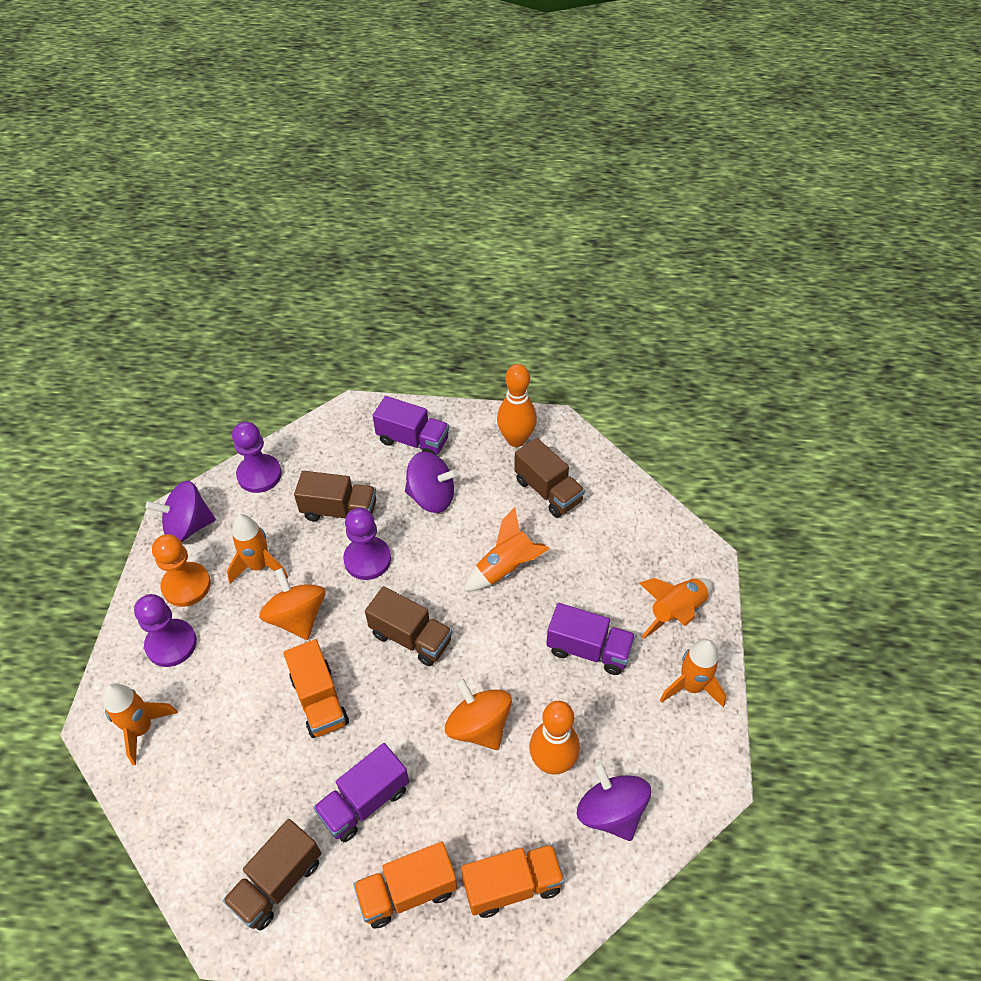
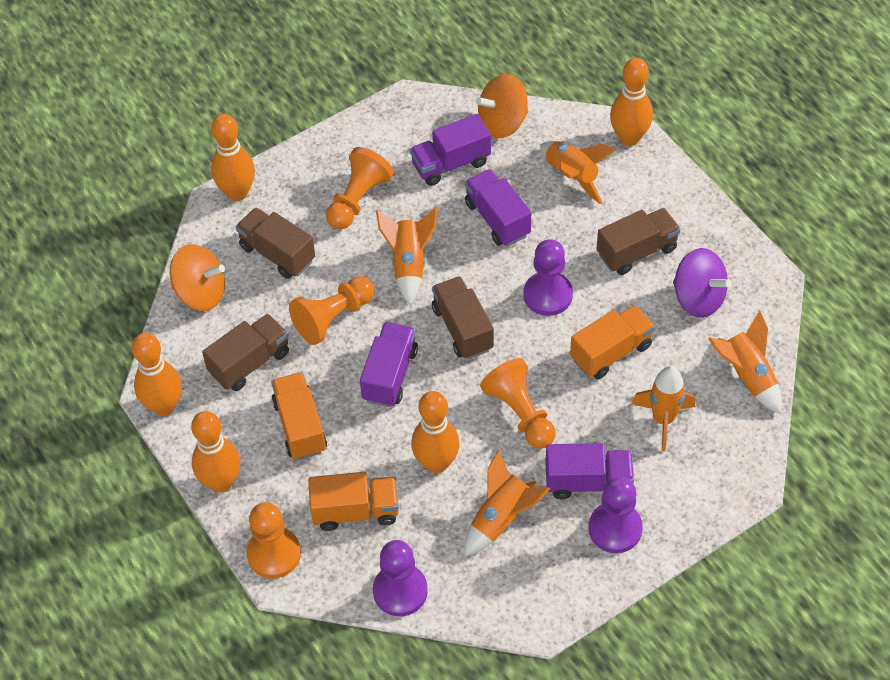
orange bowling pin: 2 -> 5
orange pawn: 1 -> 4
purple spinning top: 3 -> 1
purple truck: 3 -> 4

